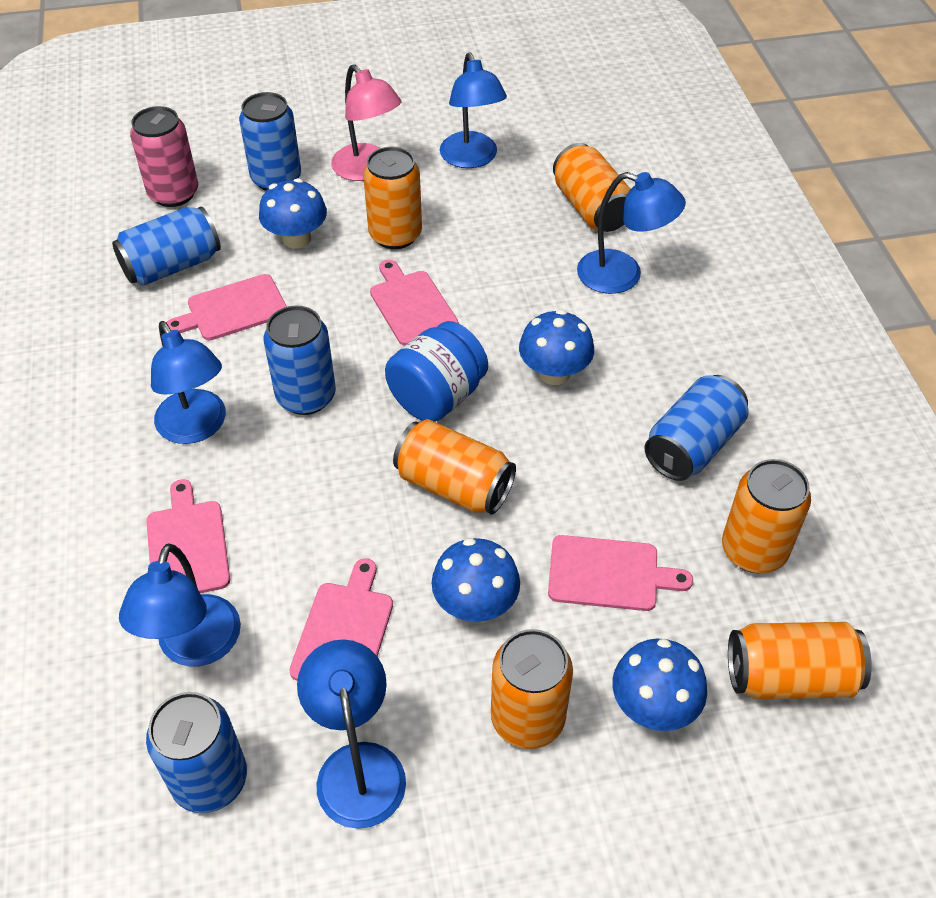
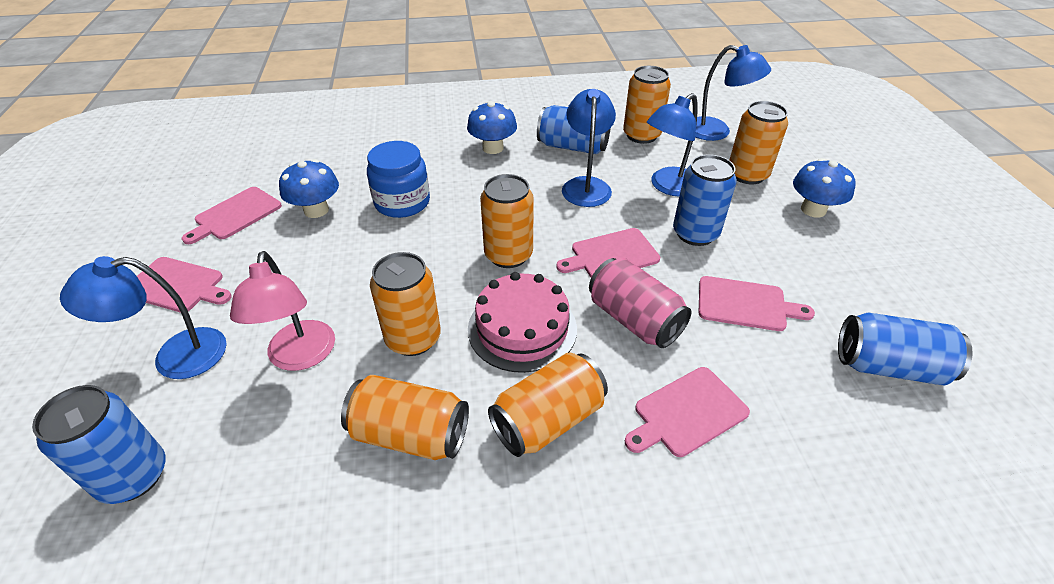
blue can: 5 -> 4
blue lamp: 5 -> 4
blue mushroom: 4 -> 3
pink cake: 0 -> 1

